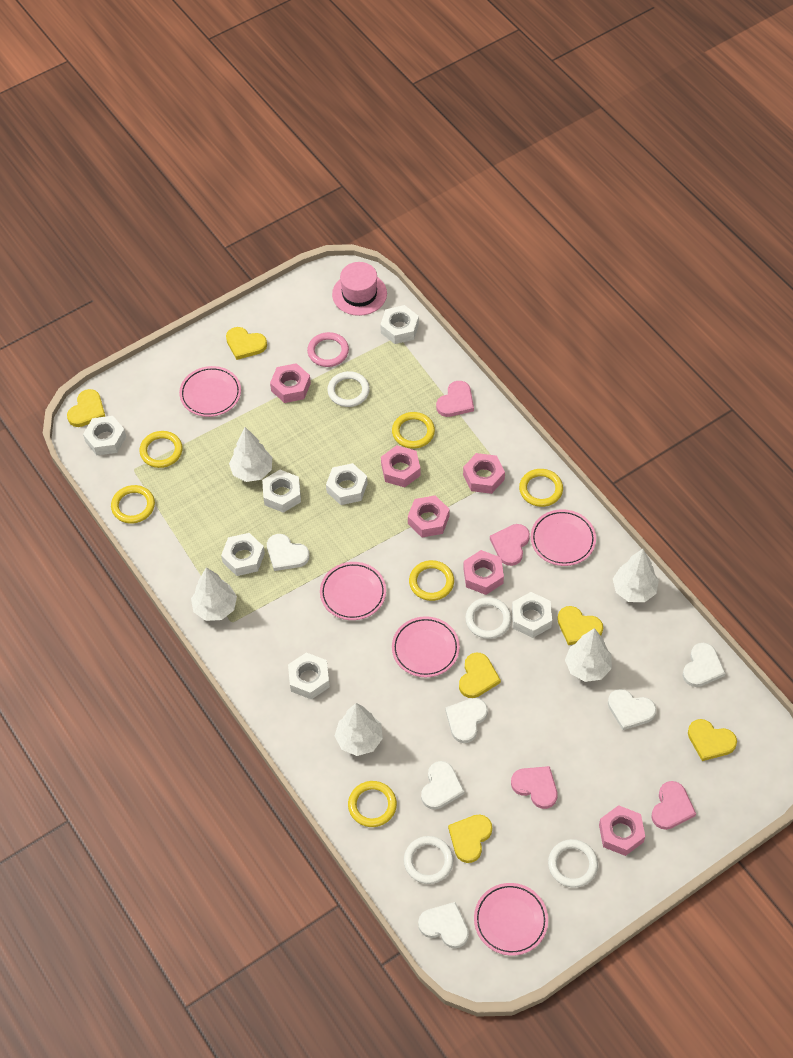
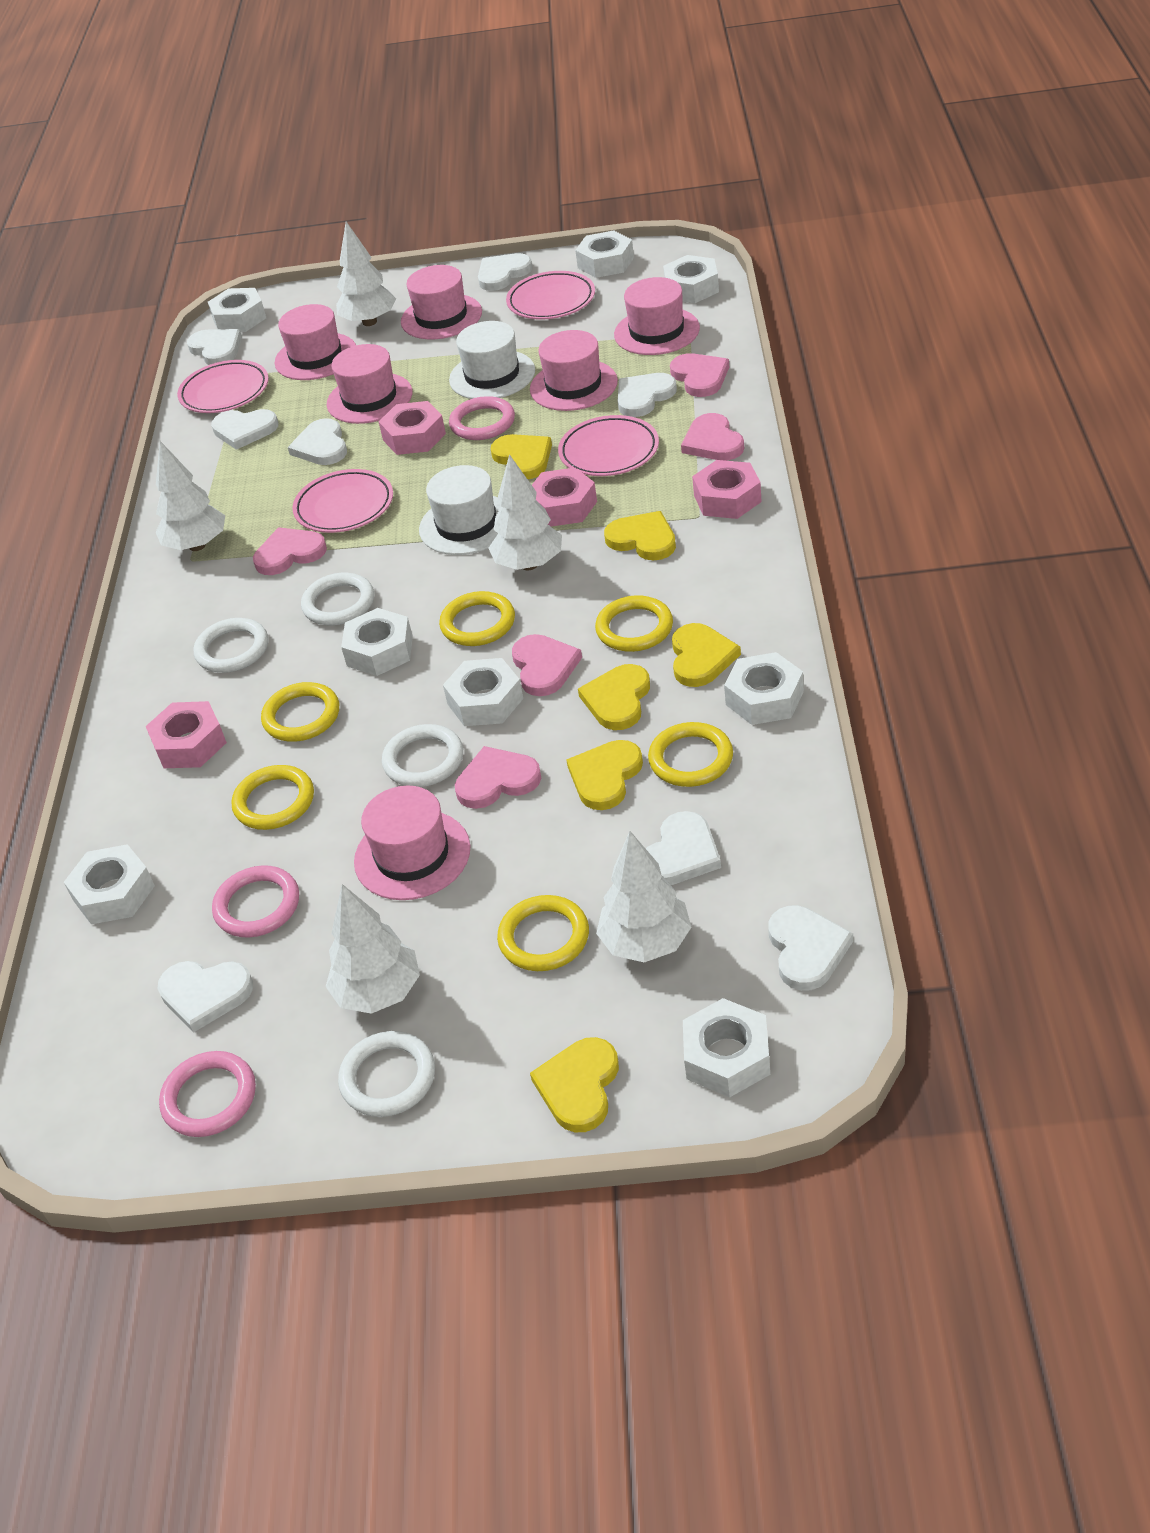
pink hat: 1 -> 6
pink heart: 4 -> 5
pink nut: 6 -> 4
pink plate: 5 -> 4
pink ring: 1 -> 3
white hat: 0 -> 2
white heart: 6 -> 8
white nut: 7 -> 8

